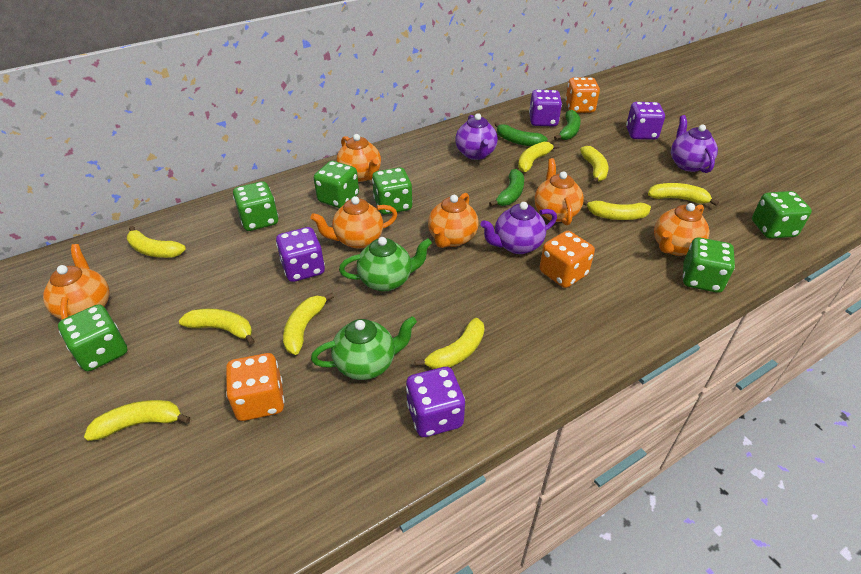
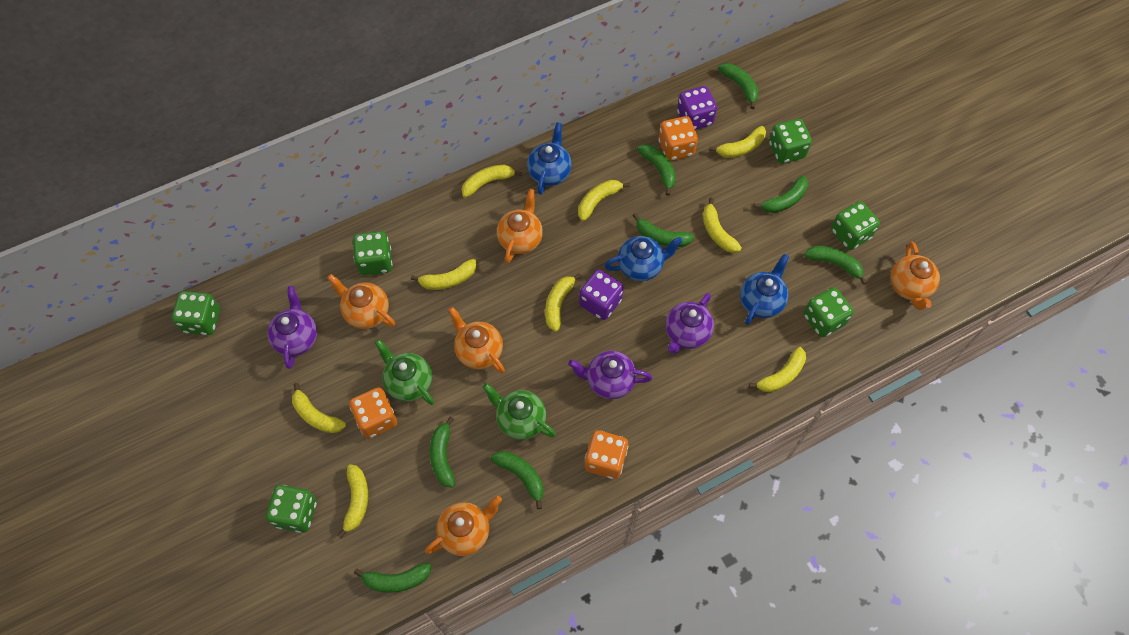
blue teapot: 0 -> 3
green banana: 3 -> 8
orange teapot: 6 -> 5
purple dice: 4 -> 2

